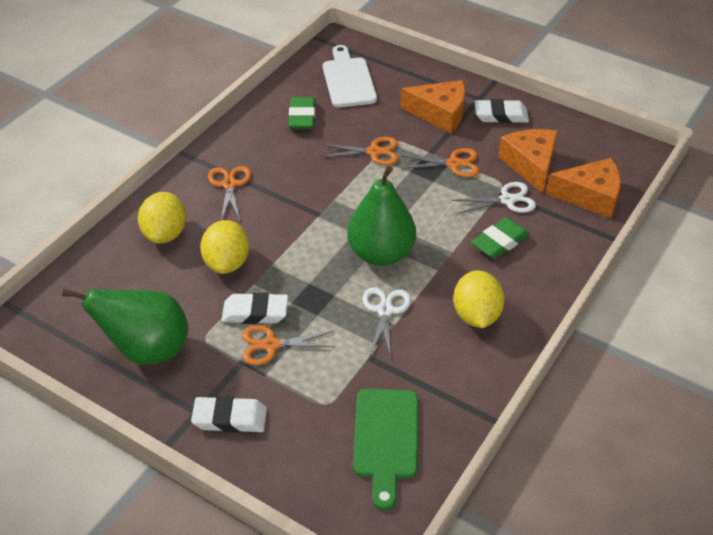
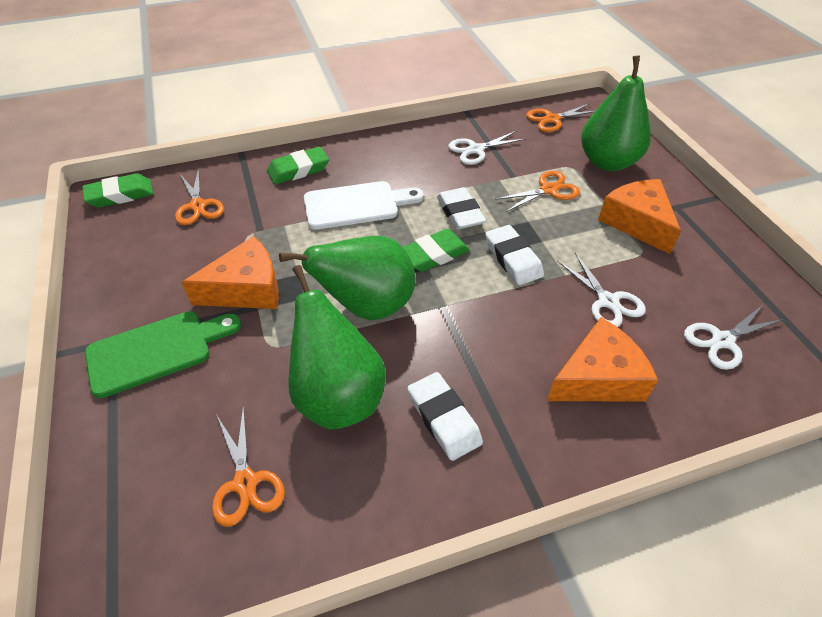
green eraser: 2 -> 3
green pear: 2 -> 3
white scissors: 2 -> 3
yellow lemon: 3 -> 0

